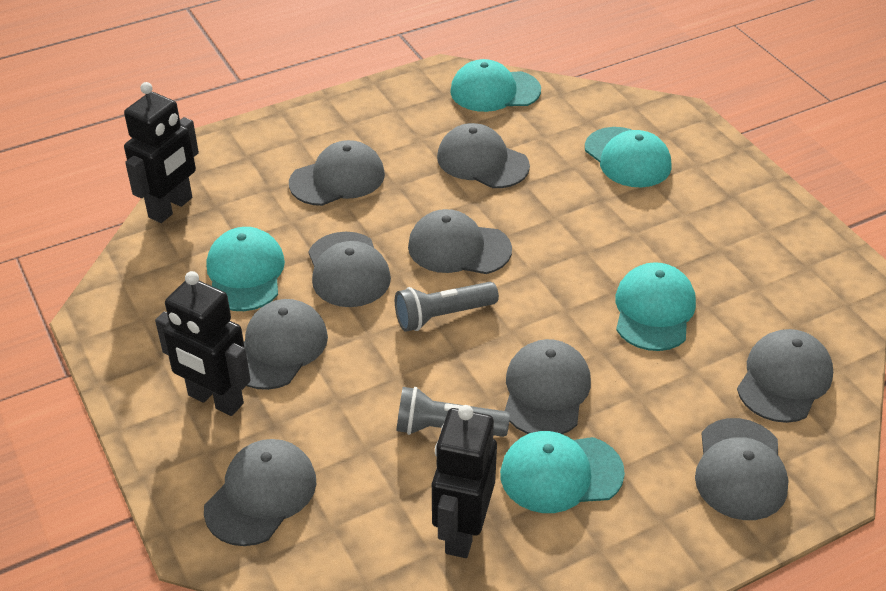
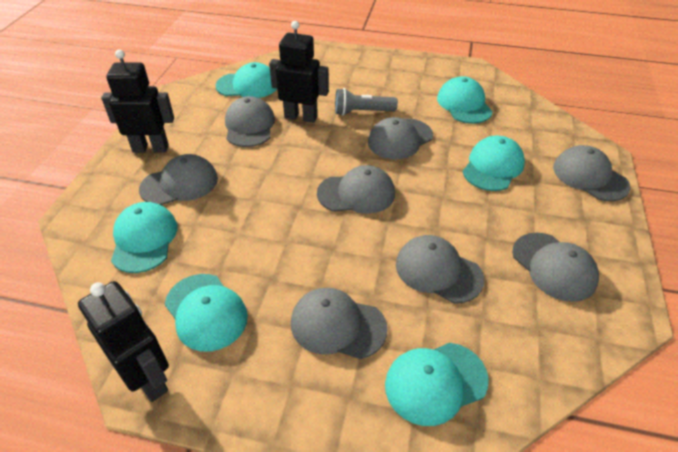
grey cap: 9 -> 8
grey flashlight: 2 -> 1
turquoise cap: 5 -> 6

